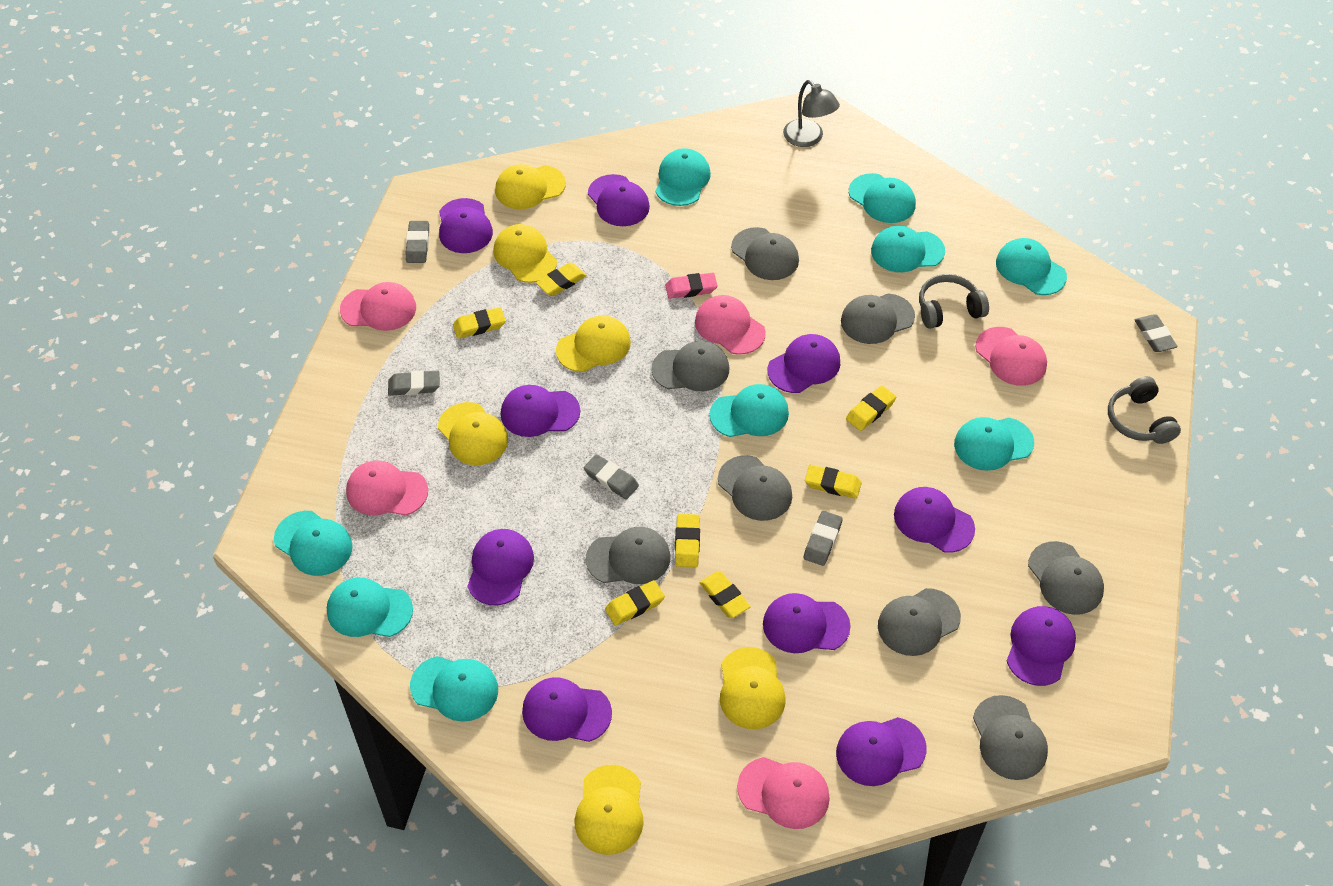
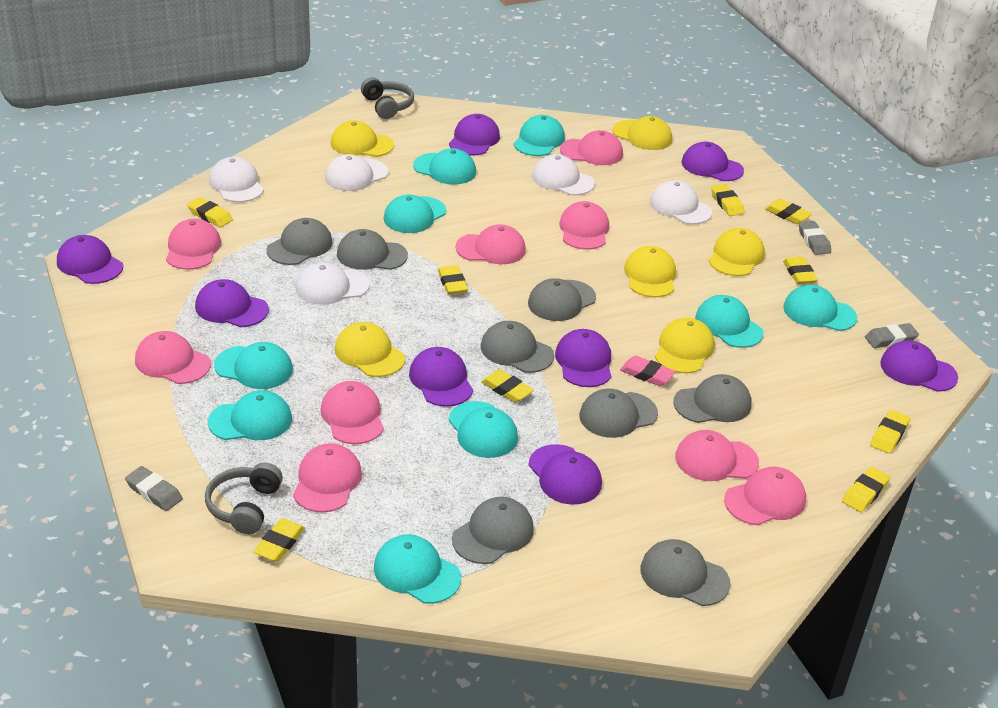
grey eraser: 5 -> 3
grey lamp: 1 -> 0
pink cap: 5 -> 9
purple cap: 10 -> 8
white cap: 0 -> 5
yellow eraser: 7 -> 9

